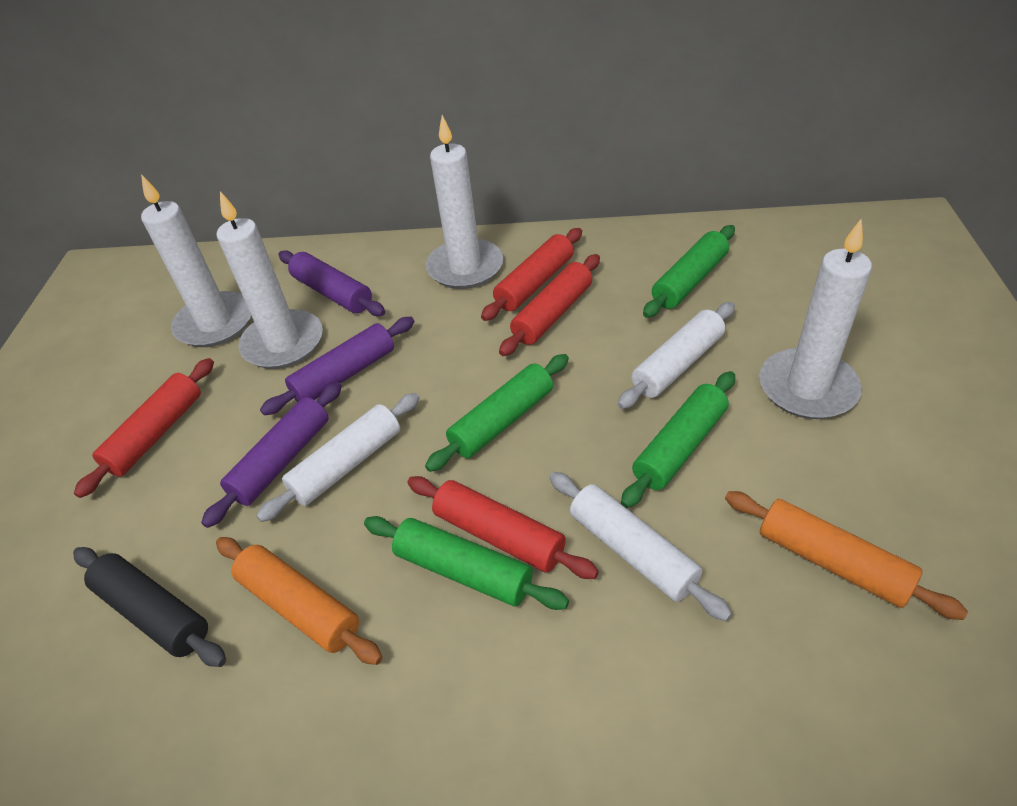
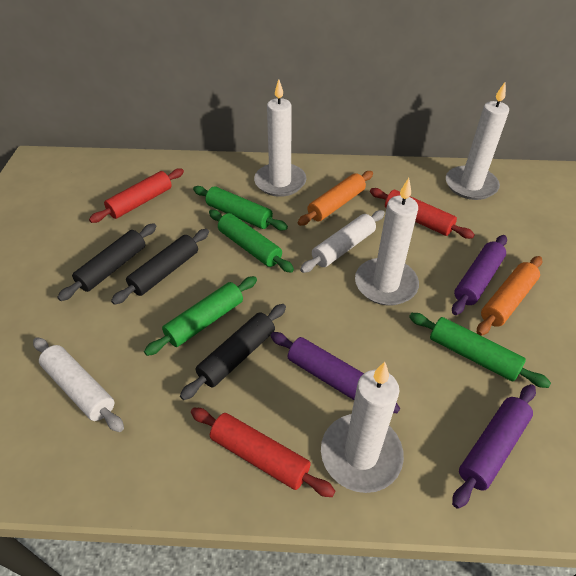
black rolling pin: 1 -> 3
red rolling pin: 4 -> 3
white rolling pin: 3 -> 2

